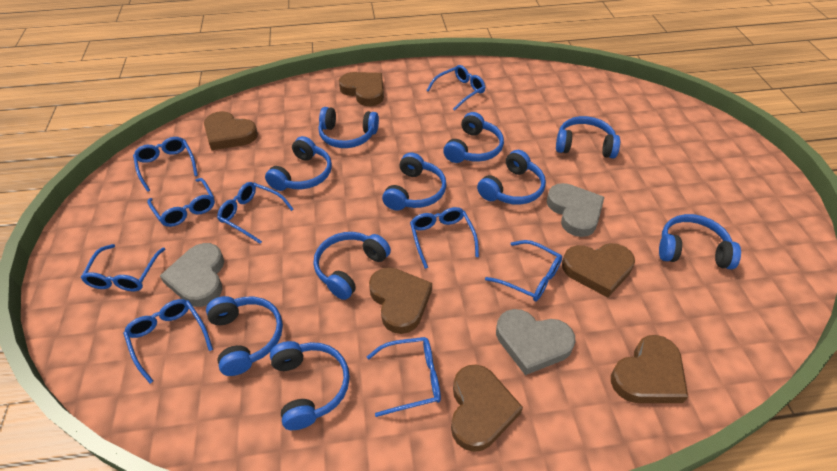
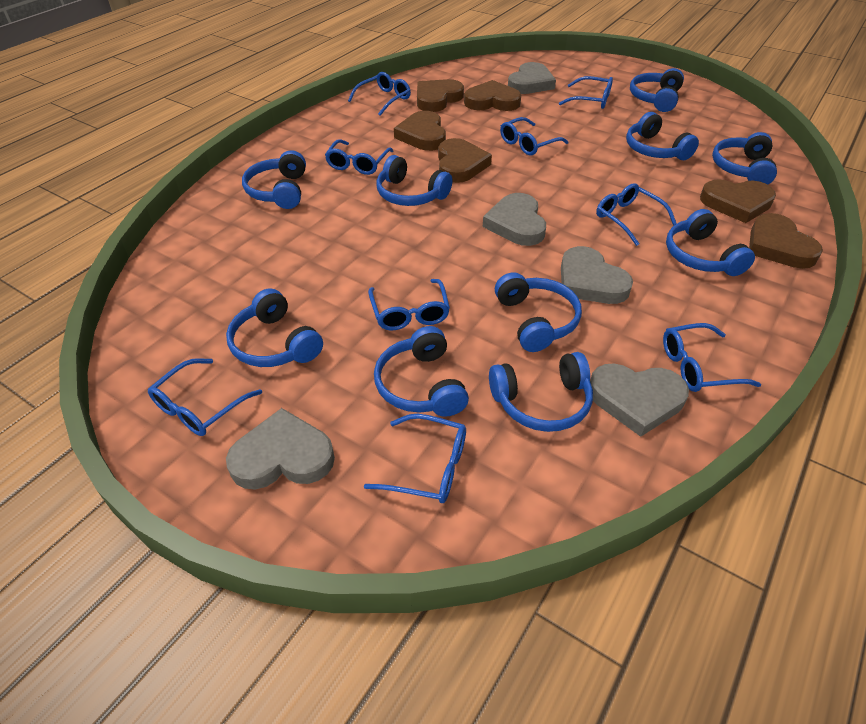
grey heart: 3 -> 5

